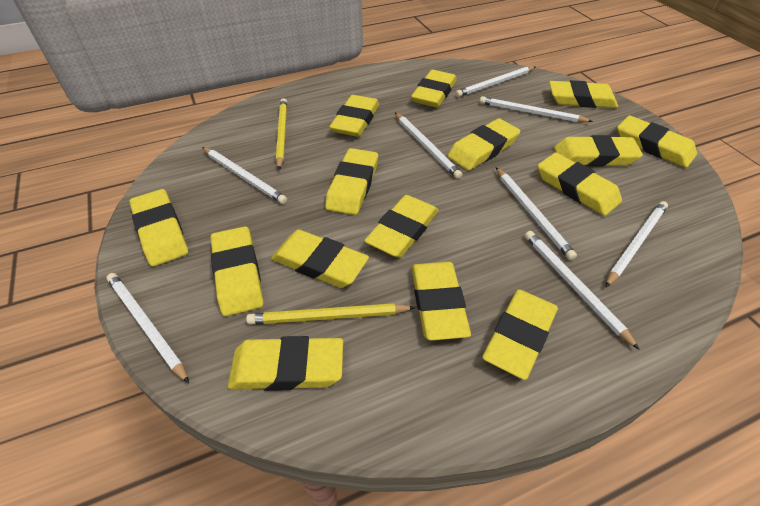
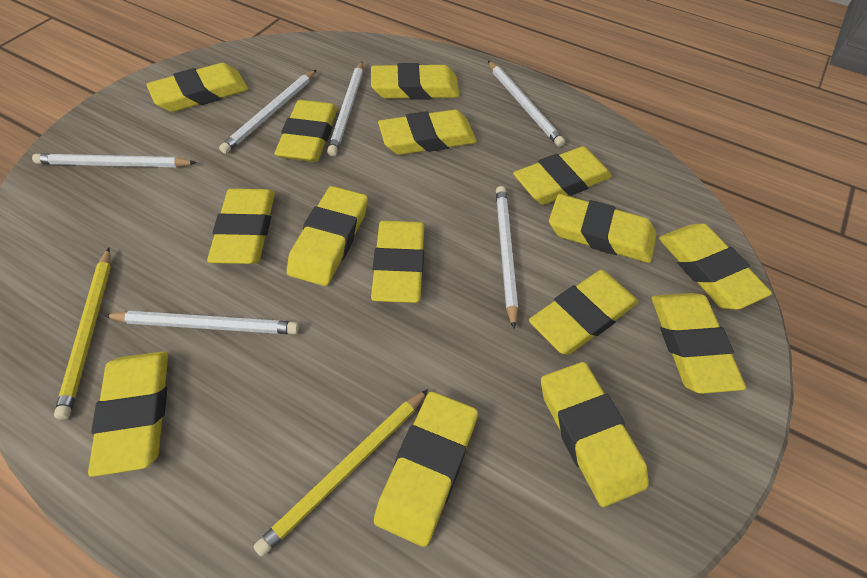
white pencil: 8 -> 6

